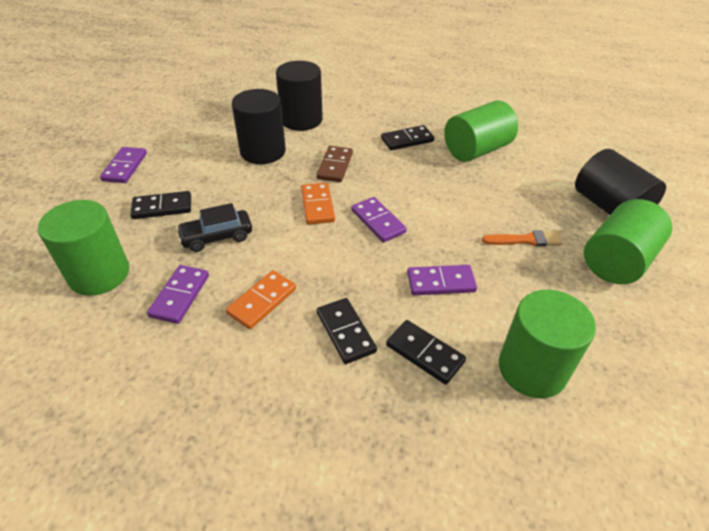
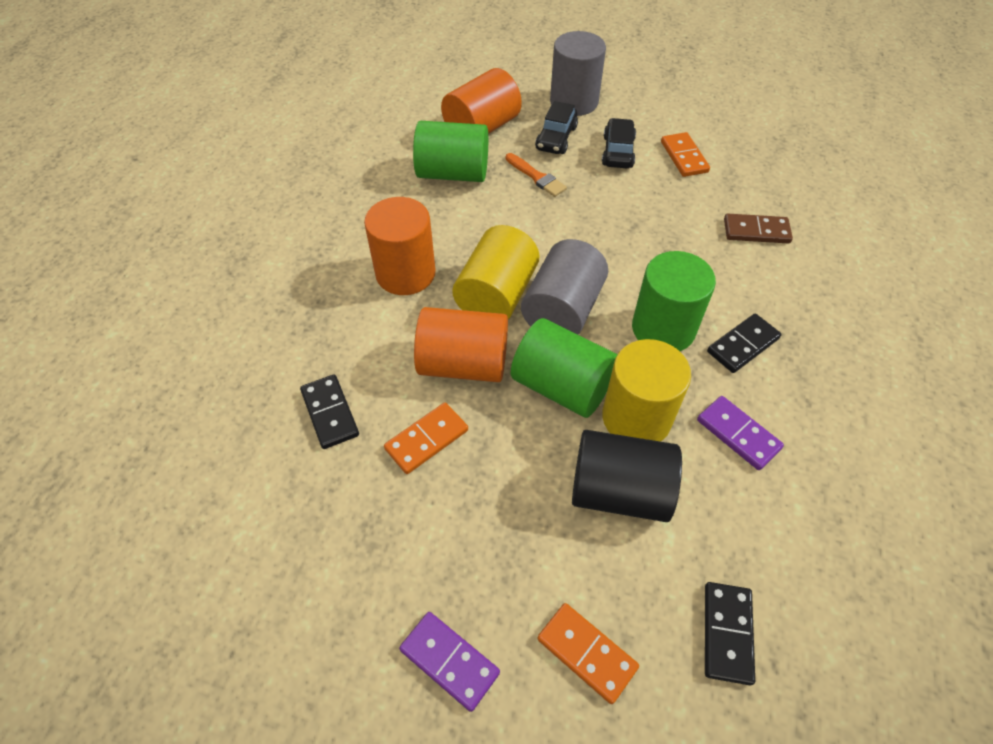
black car: 1 -> 2
black cylinder: 3 -> 1
black domino: 4 -> 3
green cylinder: 4 -> 3
grey cylinder: 0 -> 2
orange cylinder: 0 -> 3
orange domino: 2 -> 3
purple domino: 4 -> 2
yellow cylinder: 0 -> 2

